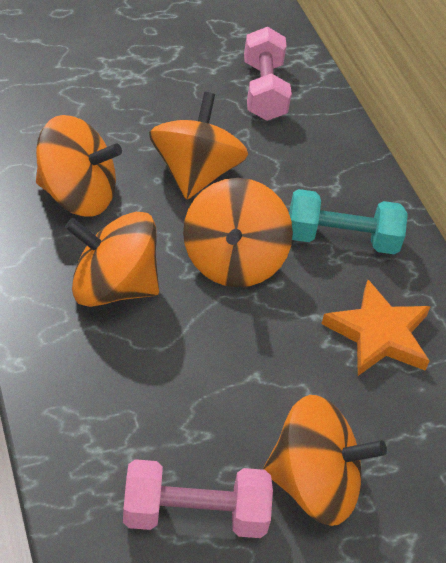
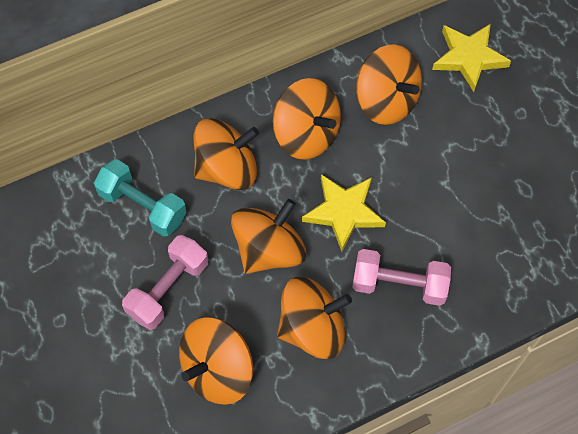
orange spinning top: 5 -> 6
orange star: 1 -> 0
yellow star: 0 -> 2

